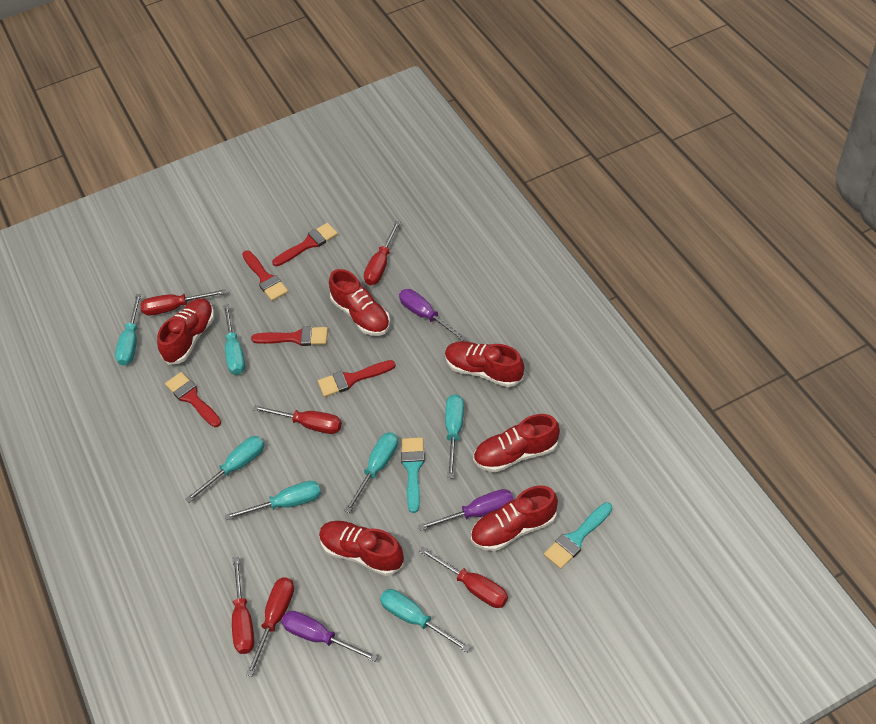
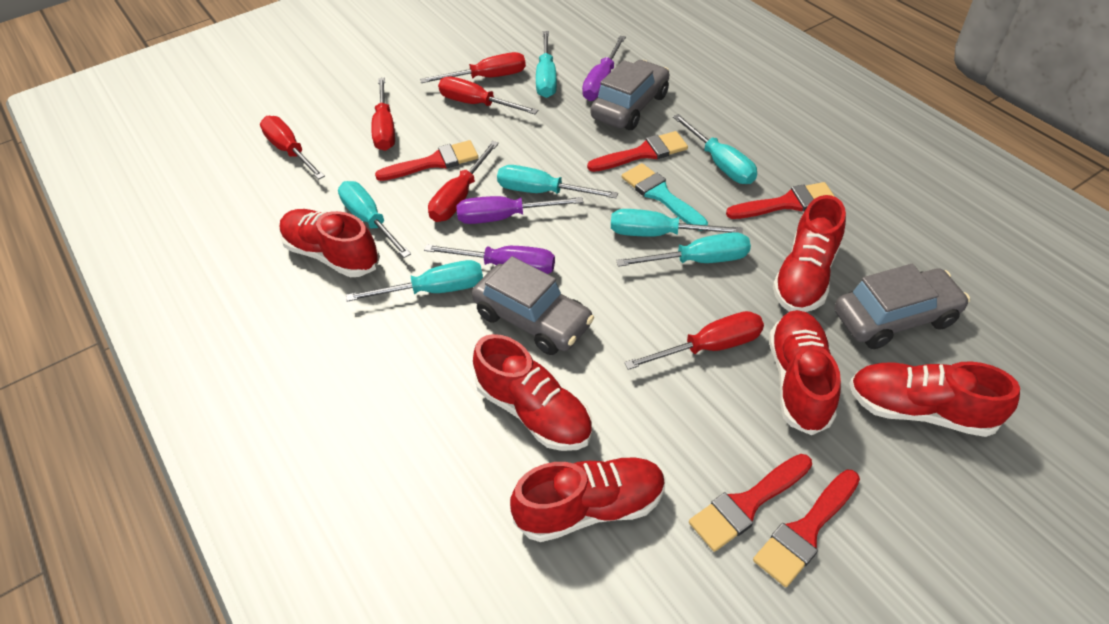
grey car: 0 -> 3
turquoise brush: 2 -> 1

